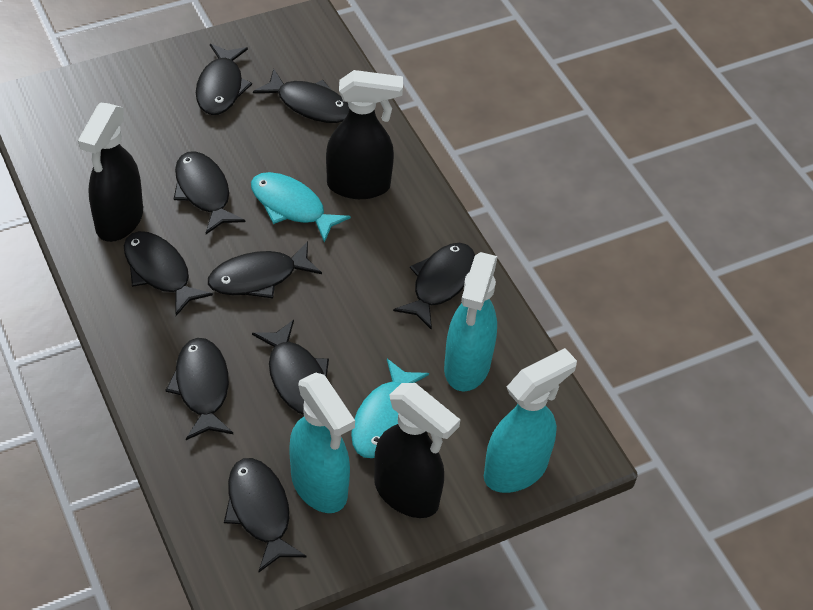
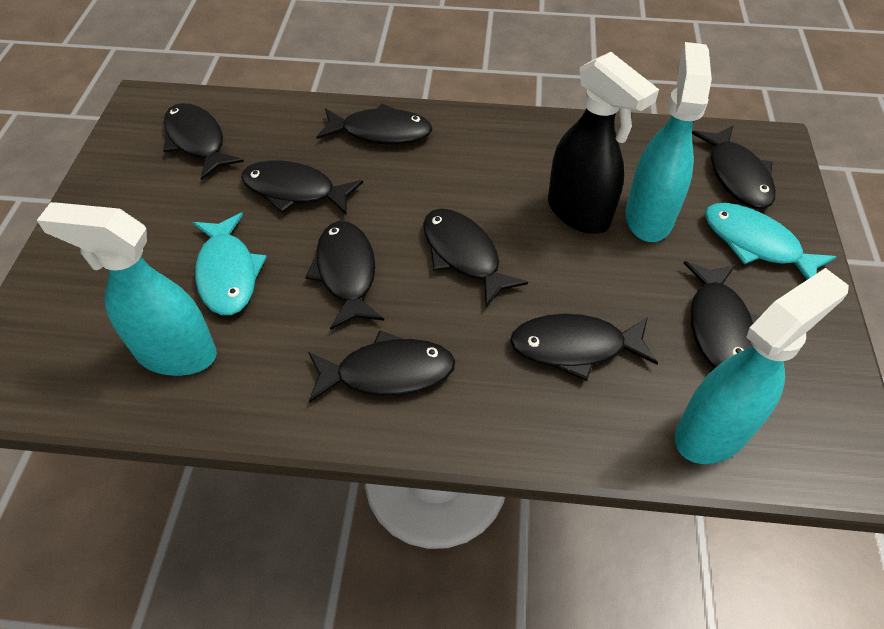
black spray bottle: 3 -> 1

